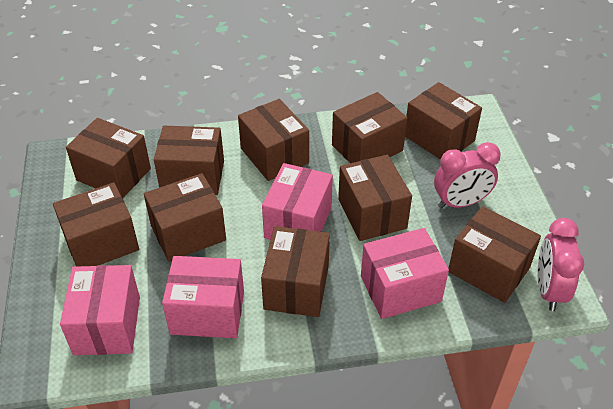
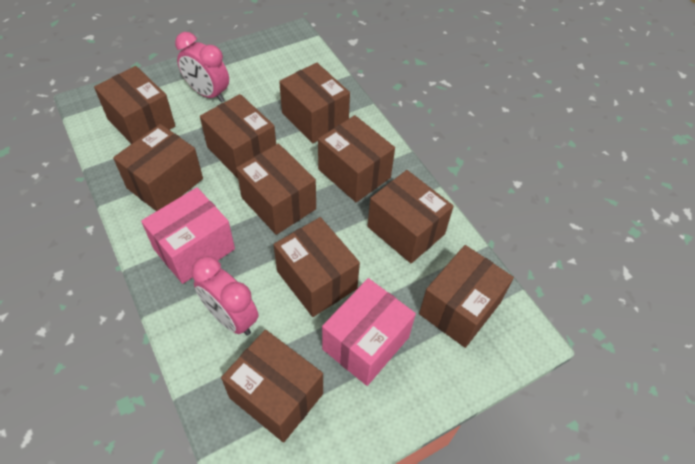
pink box: 4 -> 2

